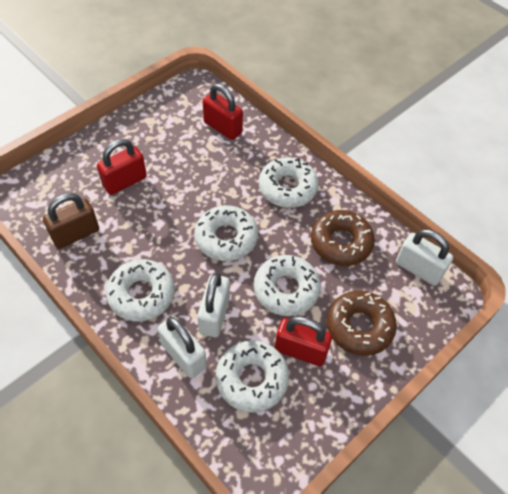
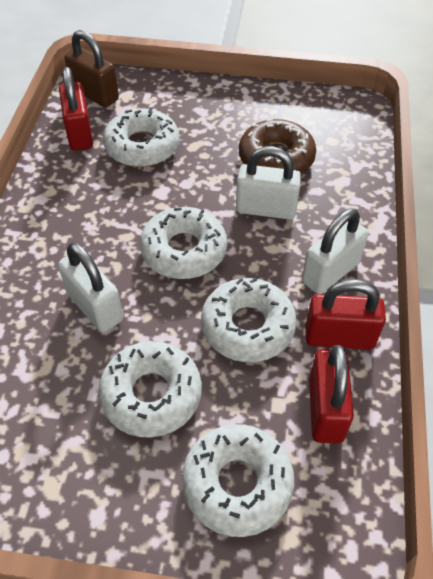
brown donut: 2 -> 1

